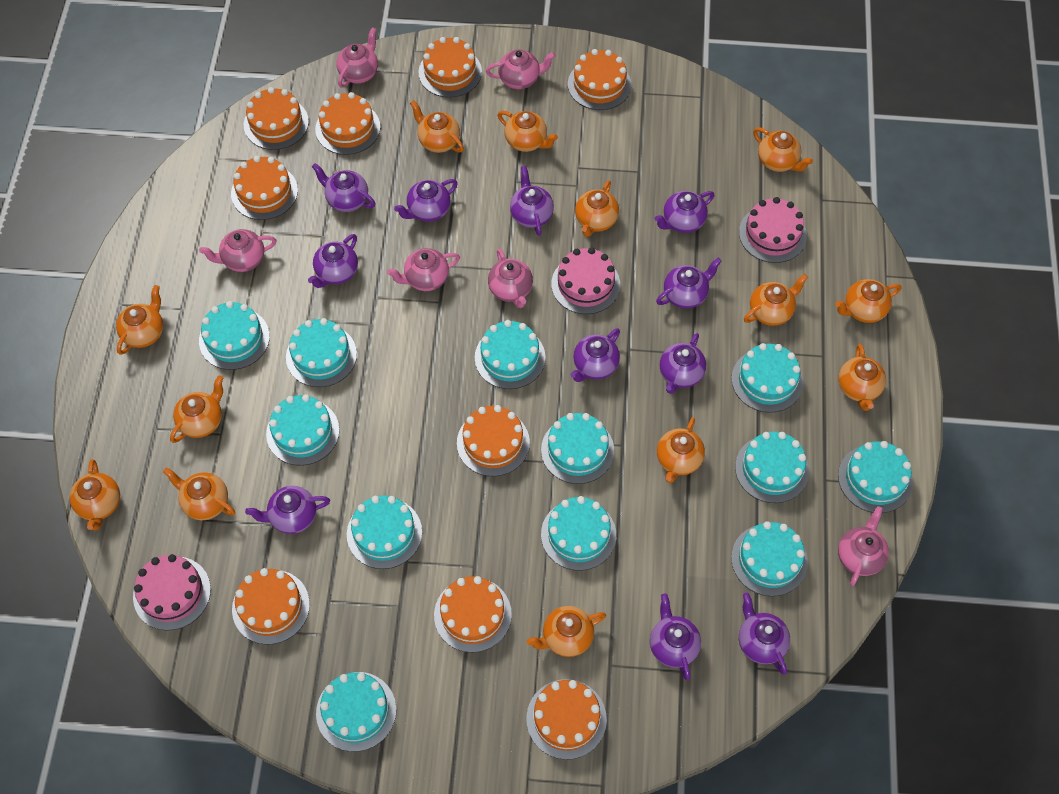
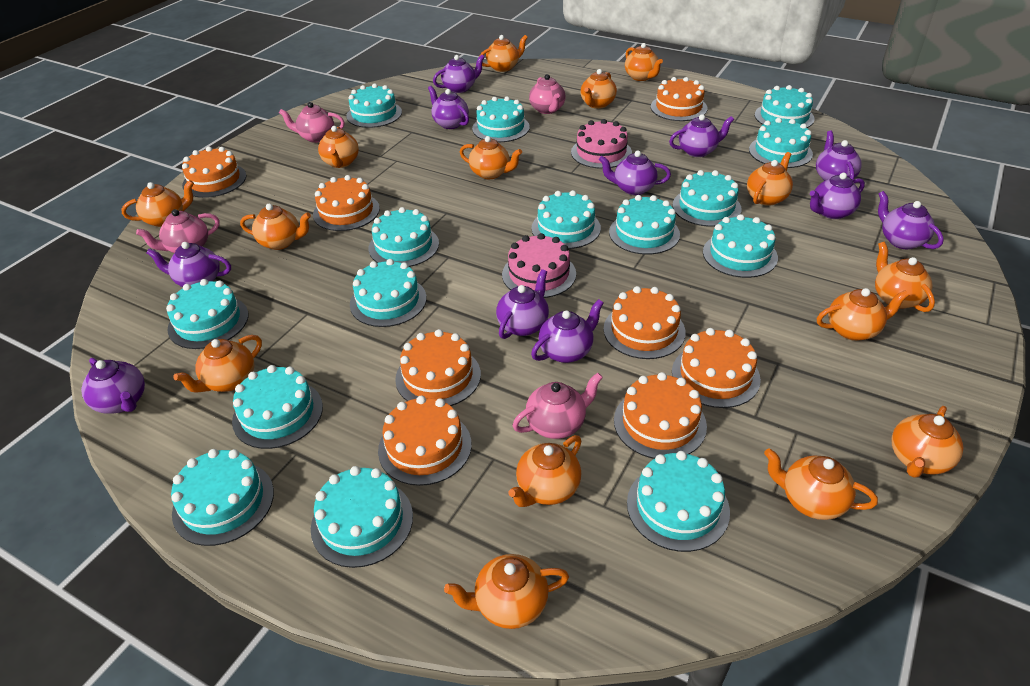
orange cake: 9 -> 8
orange teapot: 13 -> 15
pink cake: 3 -> 2
pink teapot: 6 -> 4
turquoise cake: 12 -> 15

